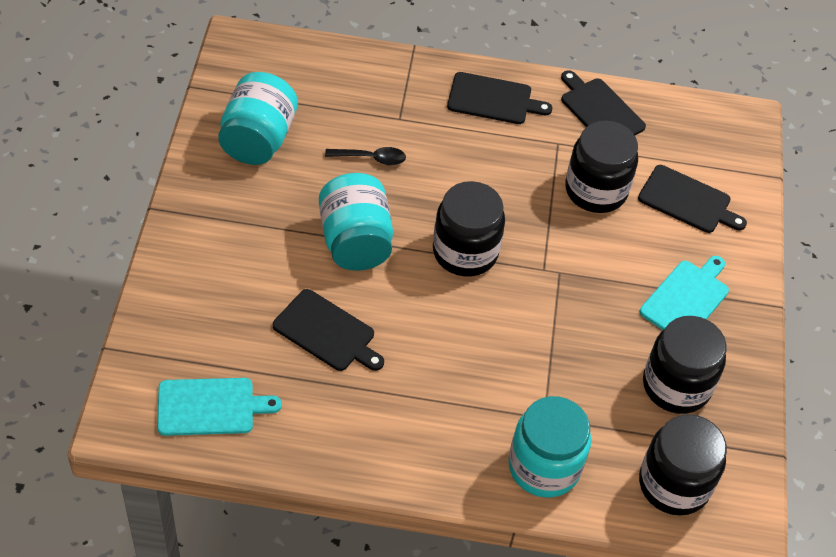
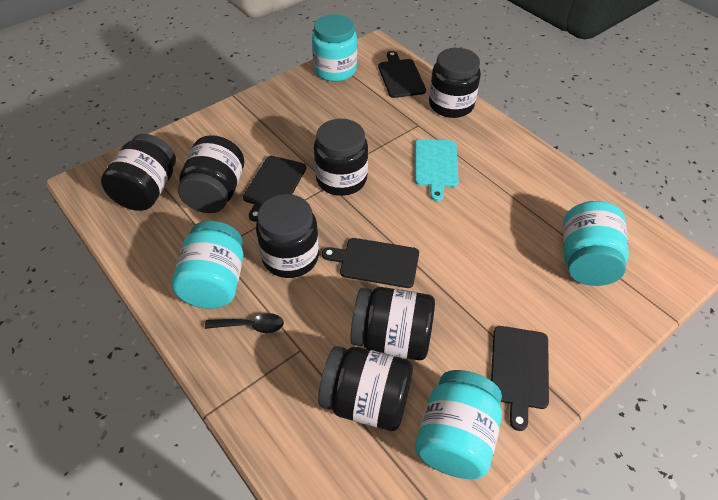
black jar: 4 -> 7
turquoise cutting board: 2 -> 1
turquoise jar: 3 -> 4

